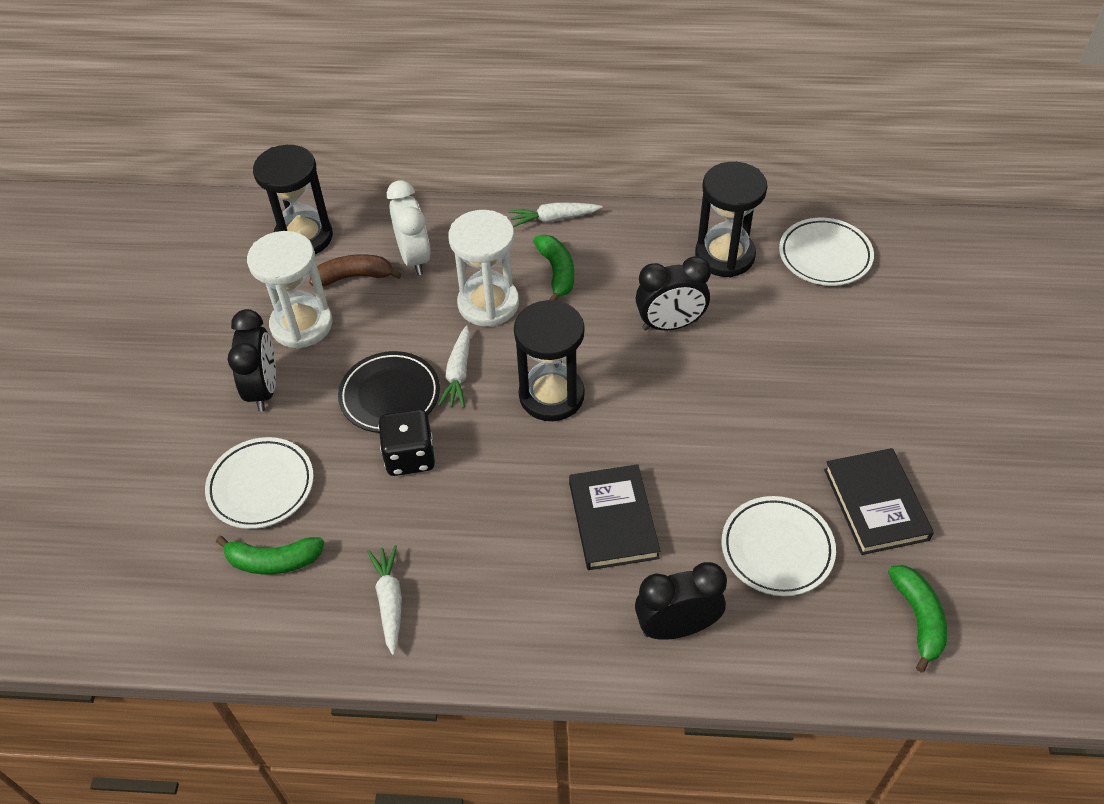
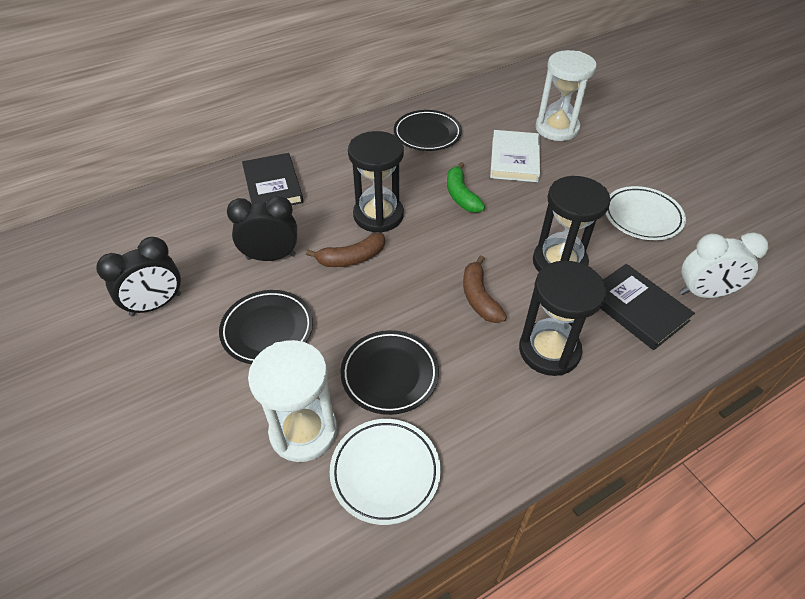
black clock: 3 -> 2
black dice: 1 -> 0
black plate: 1 -> 3
brown banana: 1 -> 2
green banana: 3 -> 1
white book: 0 -> 1
white carrot: 3 -> 0
white plate: 3 -> 2

